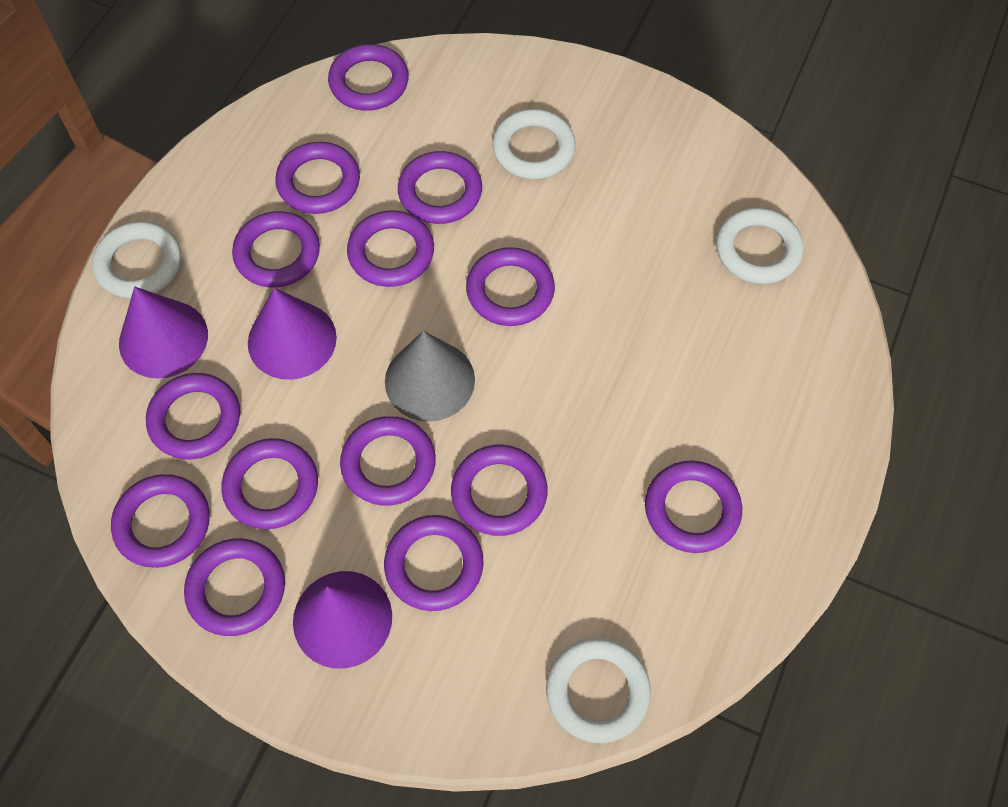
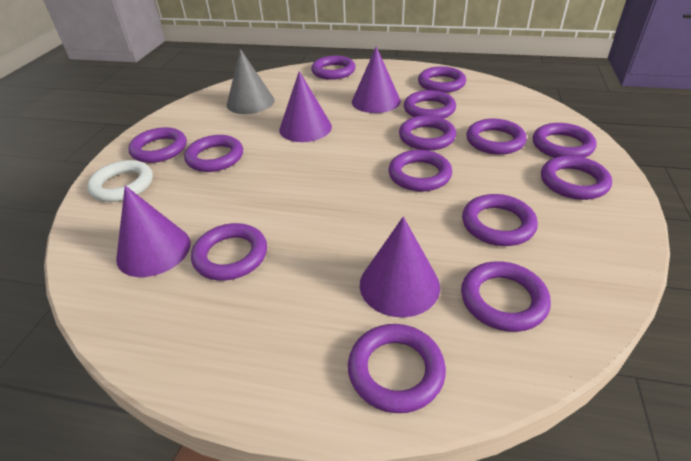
purple cone: 3 -> 4
white ring: 4 -> 1

